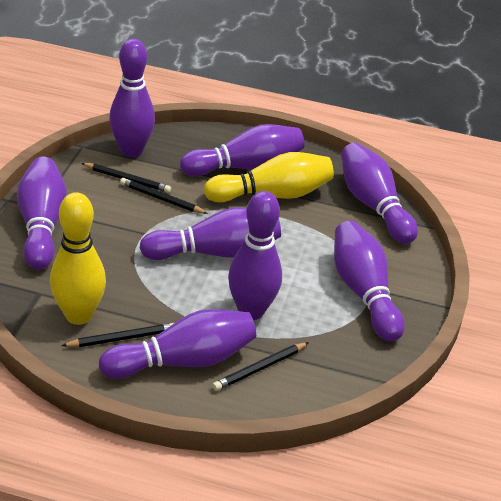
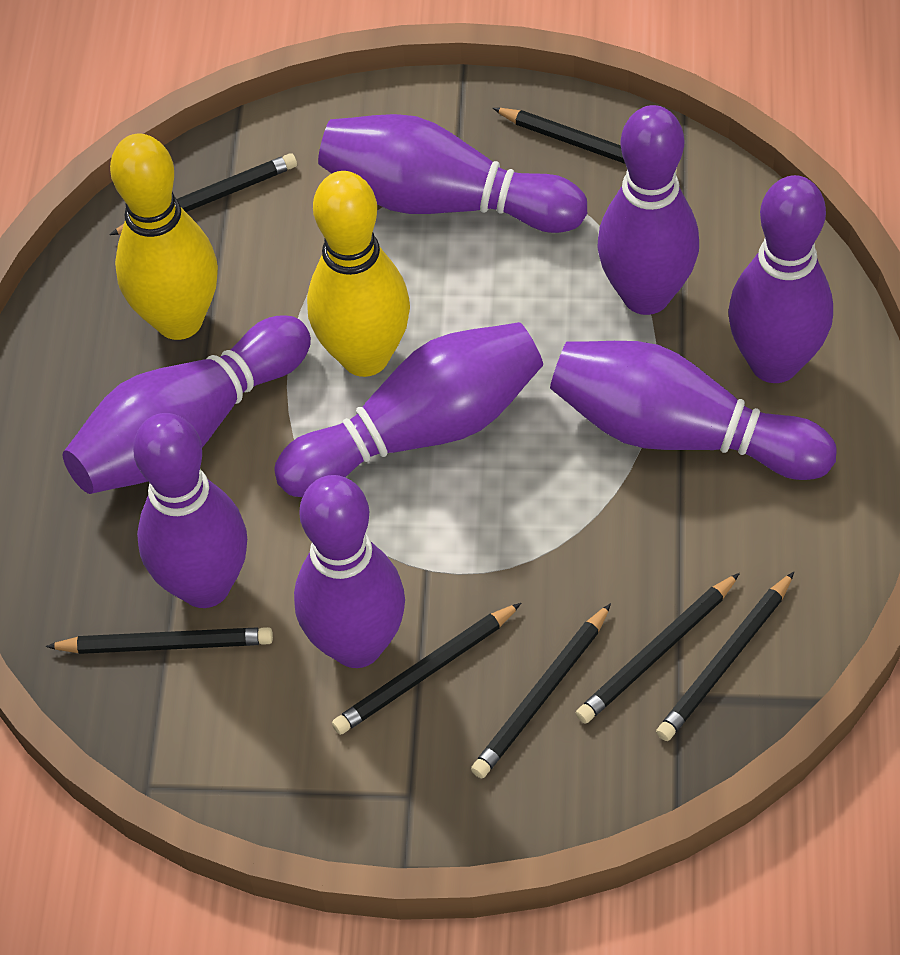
black pencil: 4 -> 7

